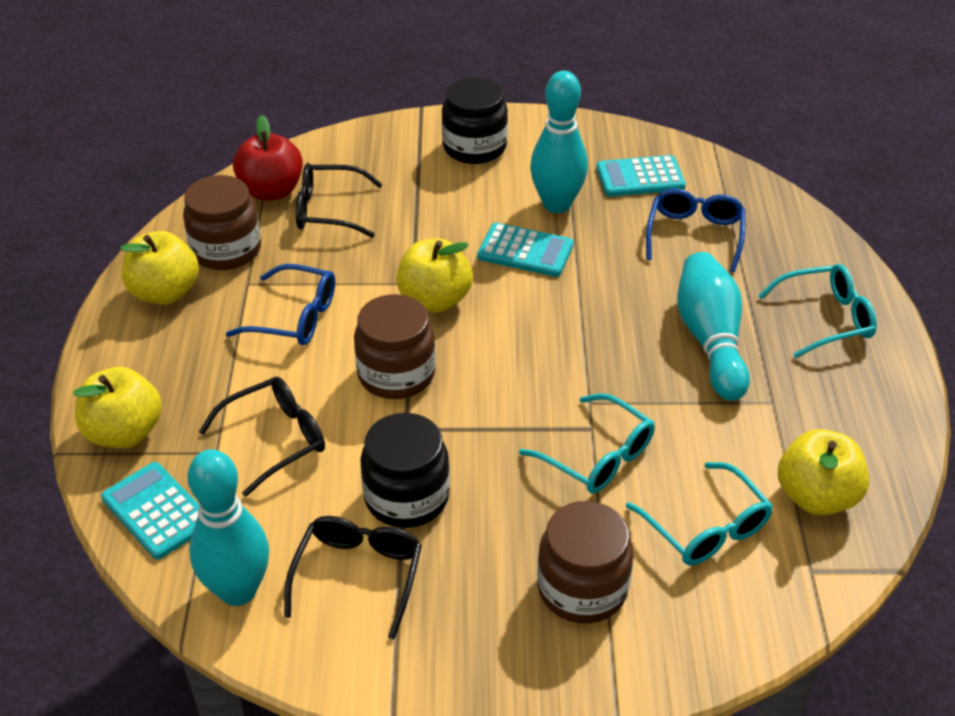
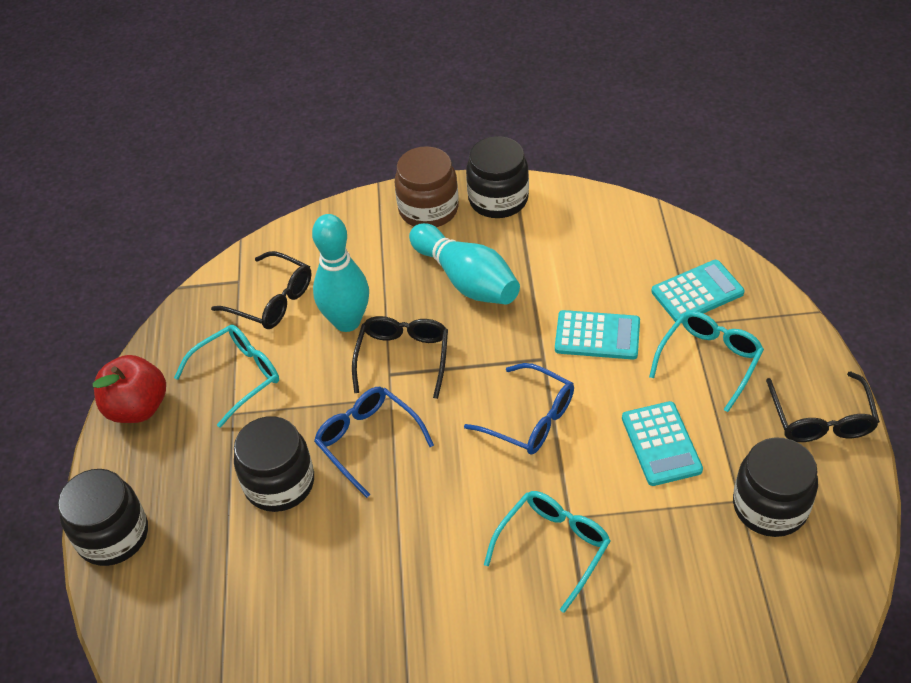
black jar: 2 -> 4
brown jar: 3 -> 1
turquoise bowling pin: 3 -> 2
yellow apple: 4 -> 0

